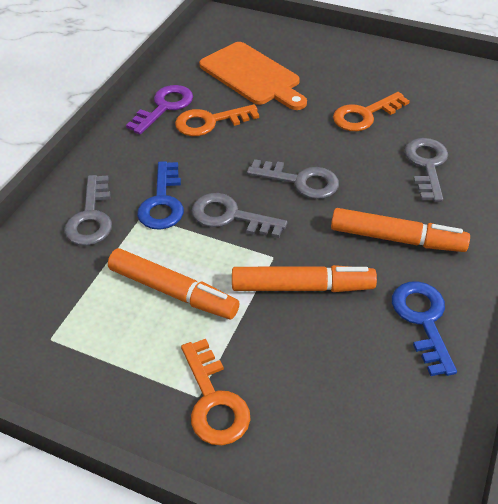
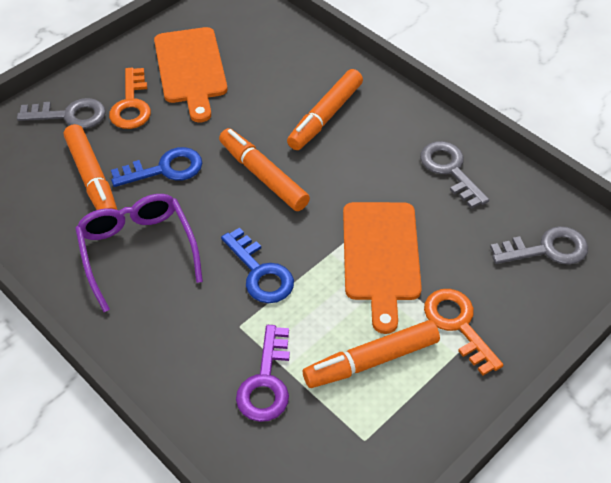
grey key: 4 -> 3
orange cutting board: 1 -> 2
orange key: 3 -> 2
orange marker: 3 -> 4
purple glasses: 0 -> 1

